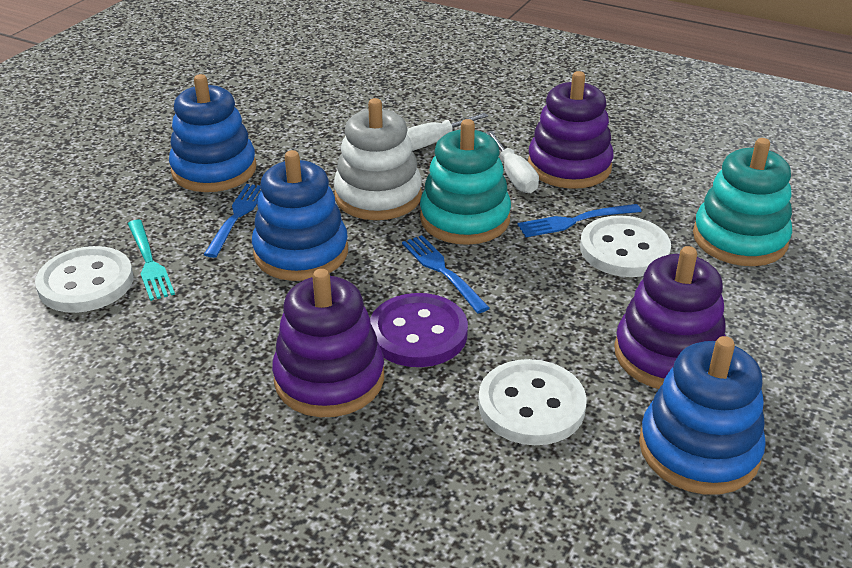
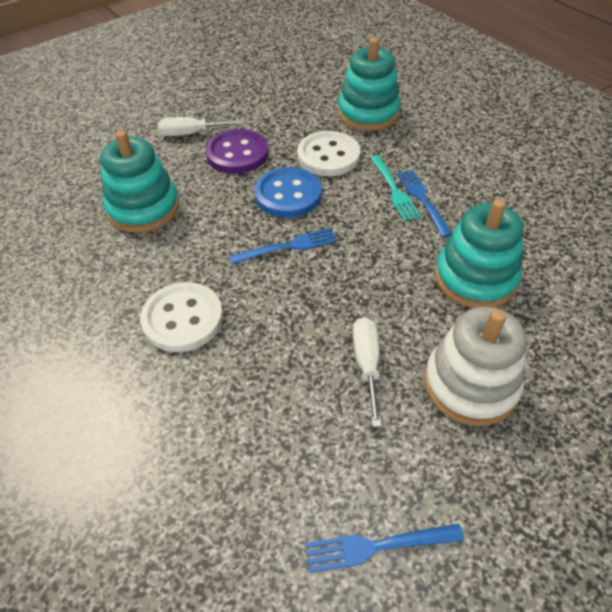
blue button: 0 -> 1
blue stacking toy: 3 -> 0
purple stacking toy: 3 -> 0
turquoise stacking toy: 2 -> 3
white button: 3 -> 2

